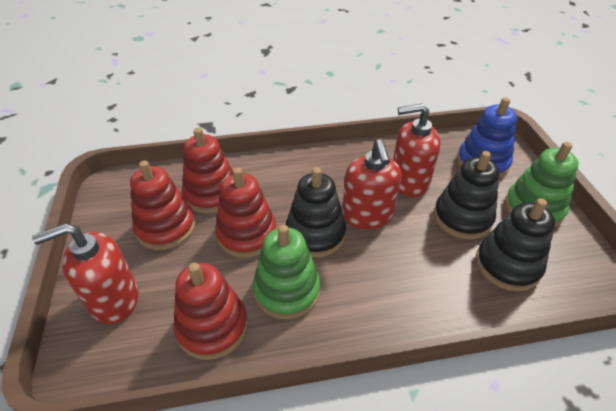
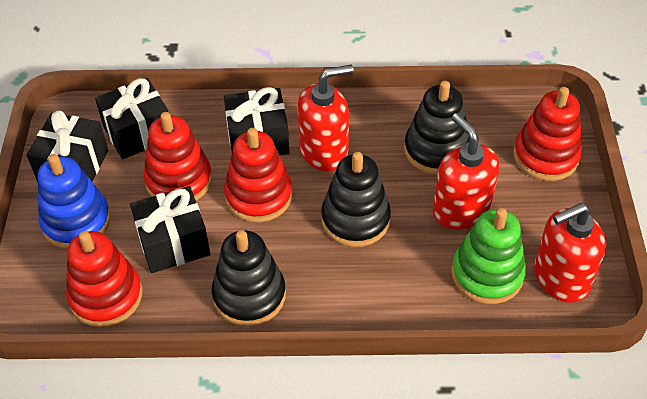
black gift: 0 -> 4
green stacking toy: 2 -> 1

